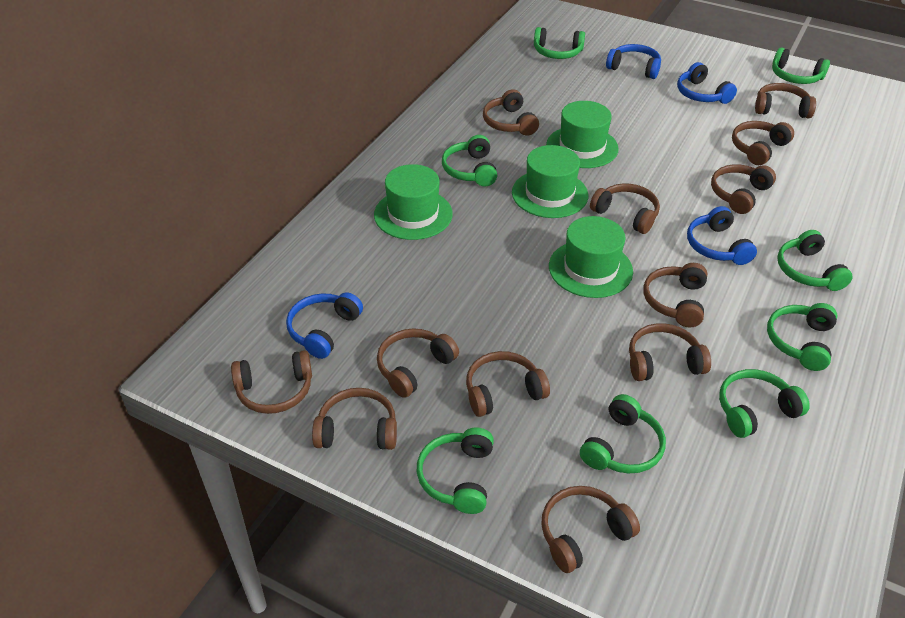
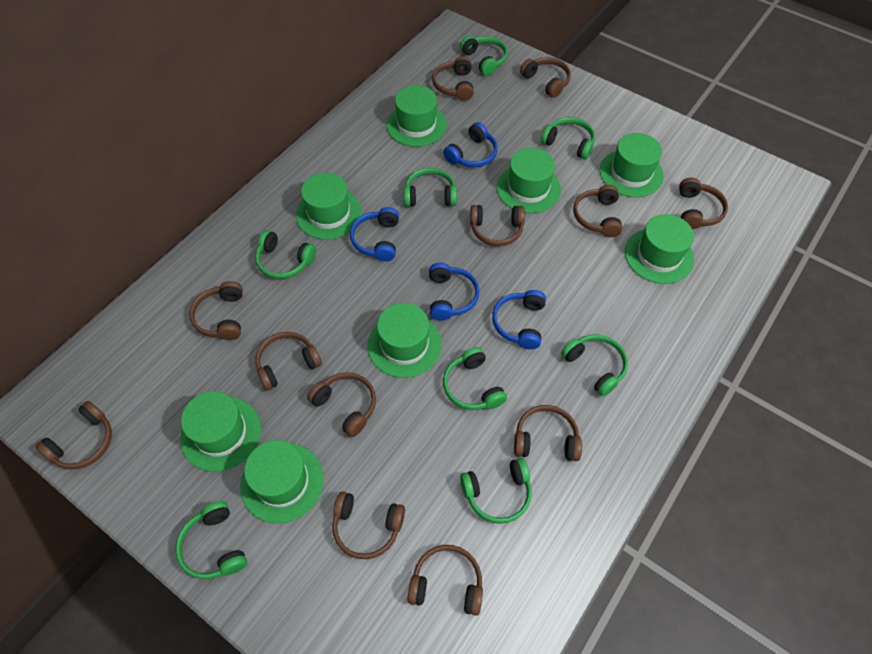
green hat: 4 -> 8

